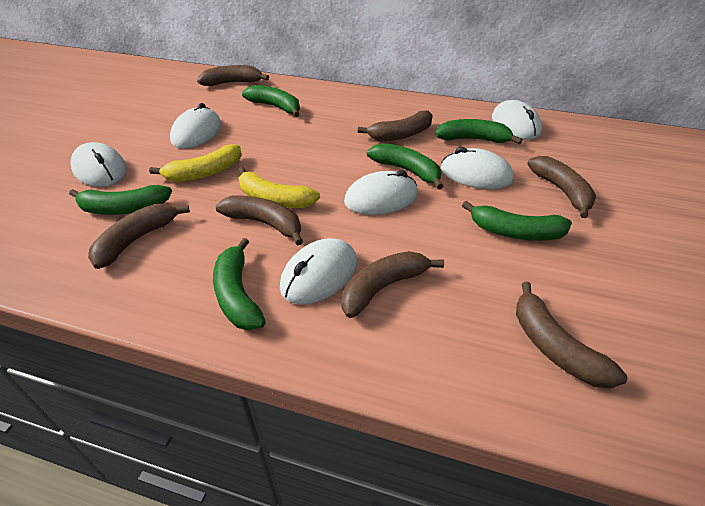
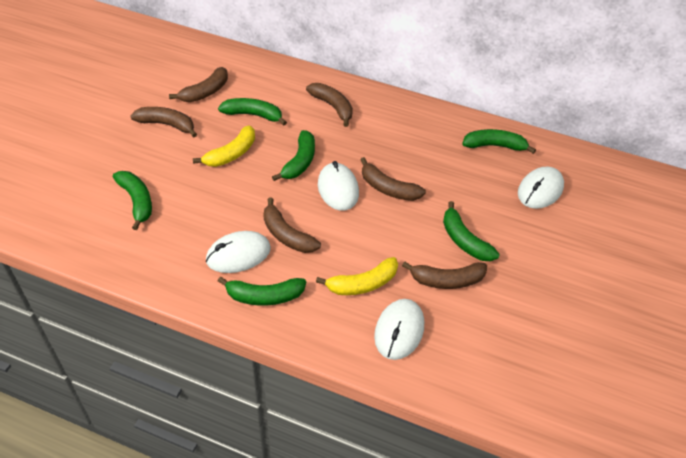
brown banana: 7 -> 6
white mouse: 6 -> 4

